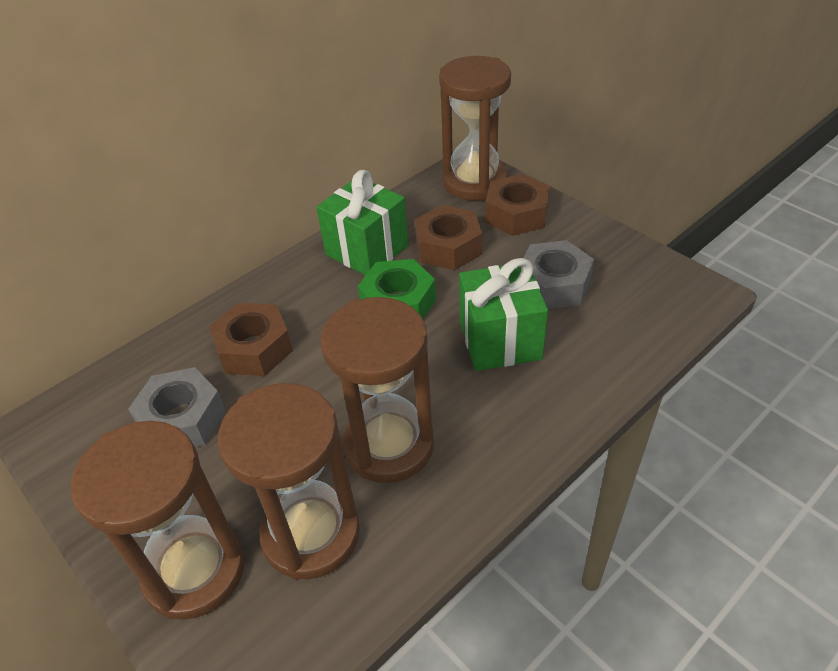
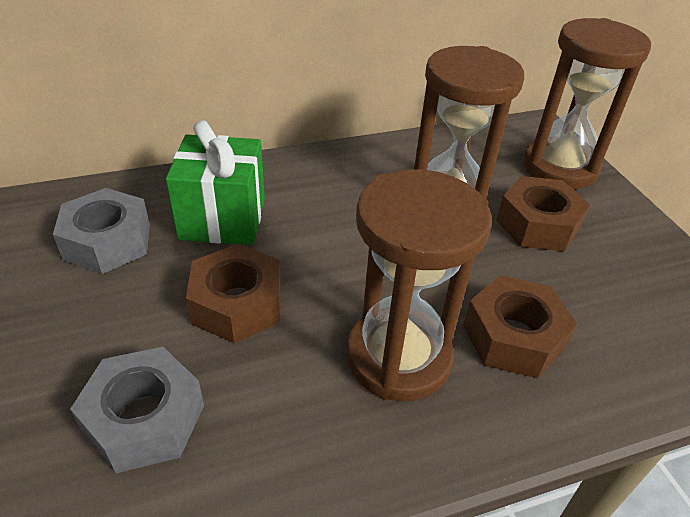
brown hourglass: 4 -> 3
green gift: 2 -> 1
green nut: 1 -> 0

